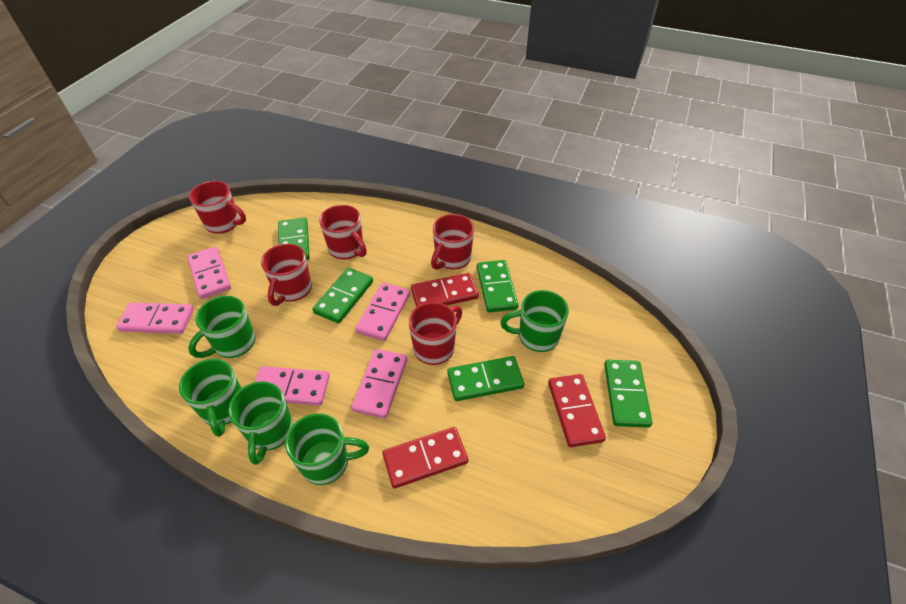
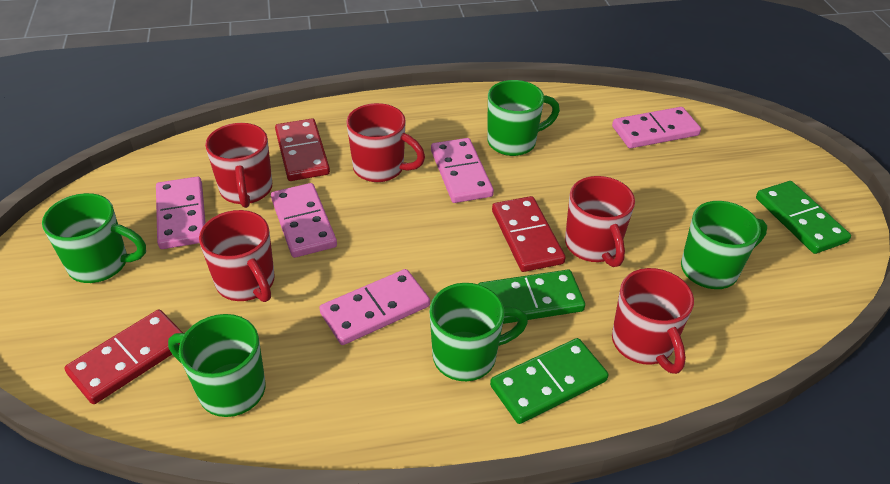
green domino: 5 -> 3

